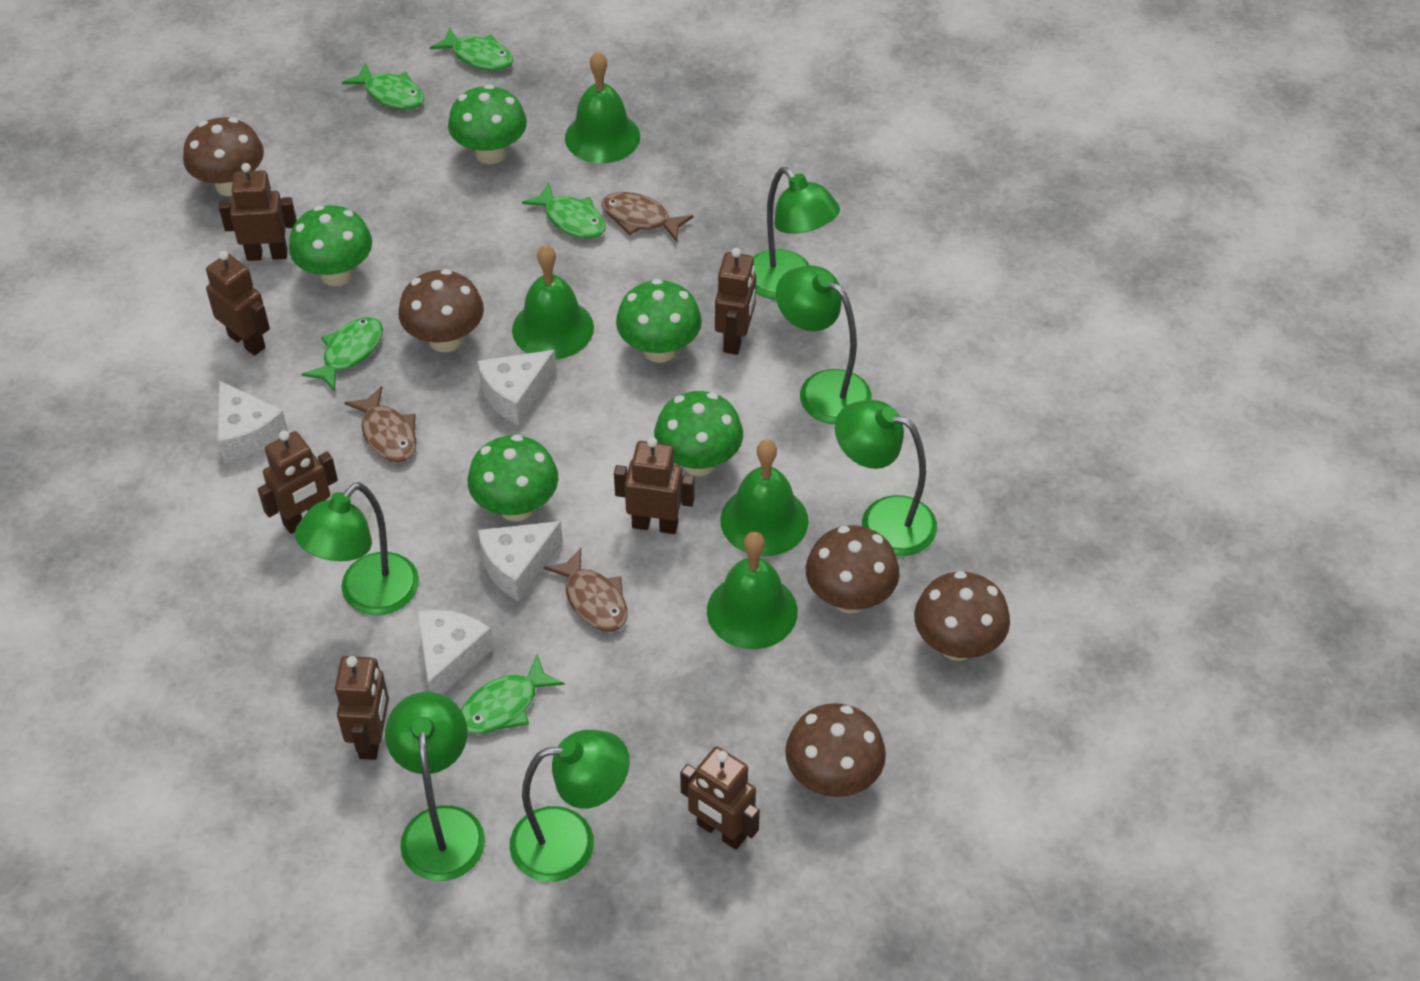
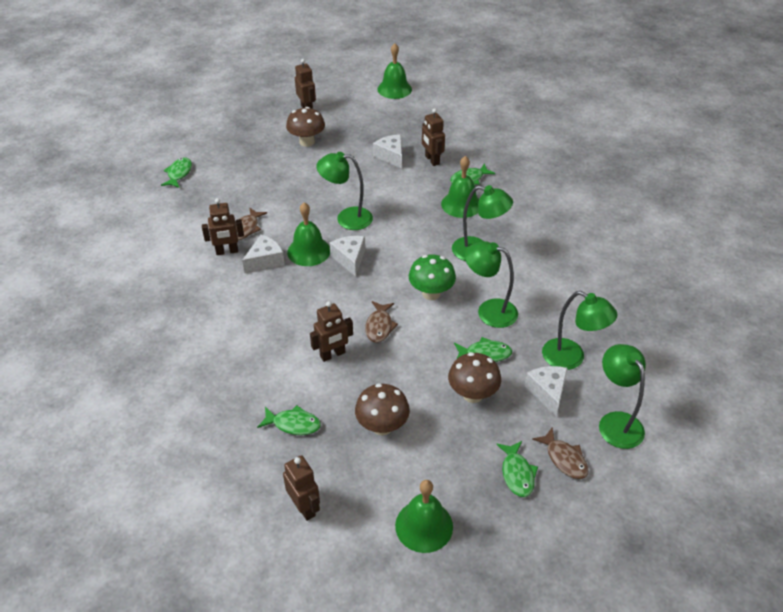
brown mushroom: 5 -> 3
brown robot: 7 -> 5
green lamp: 6 -> 5
green mushroom: 5 -> 1

